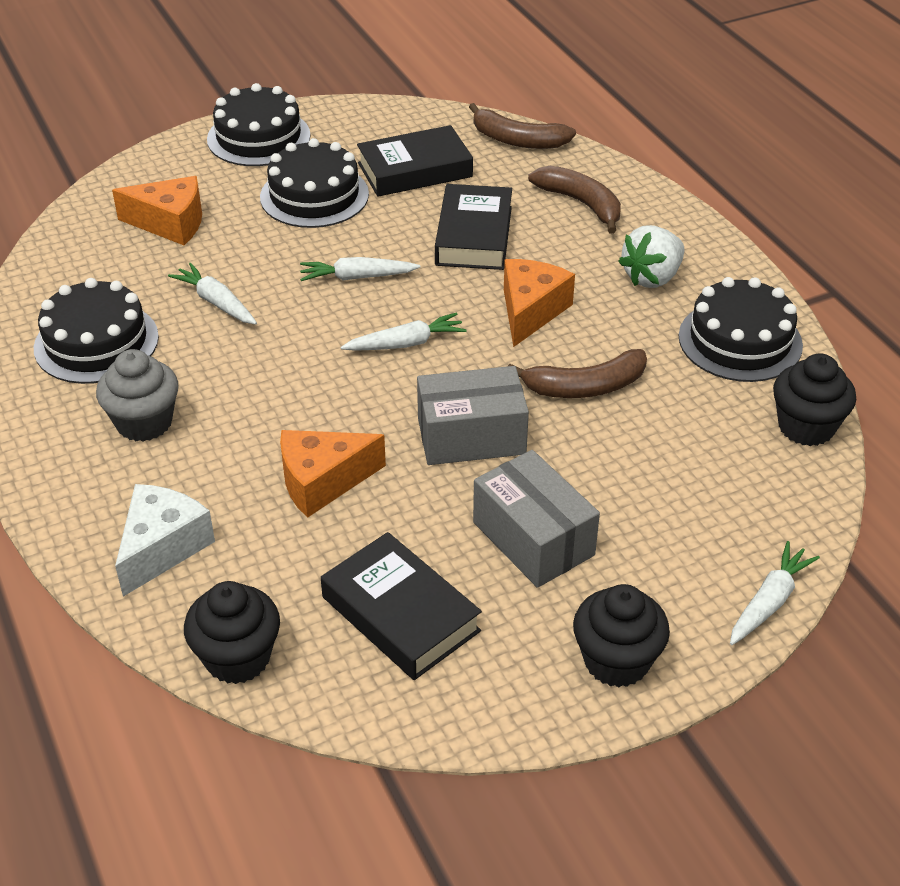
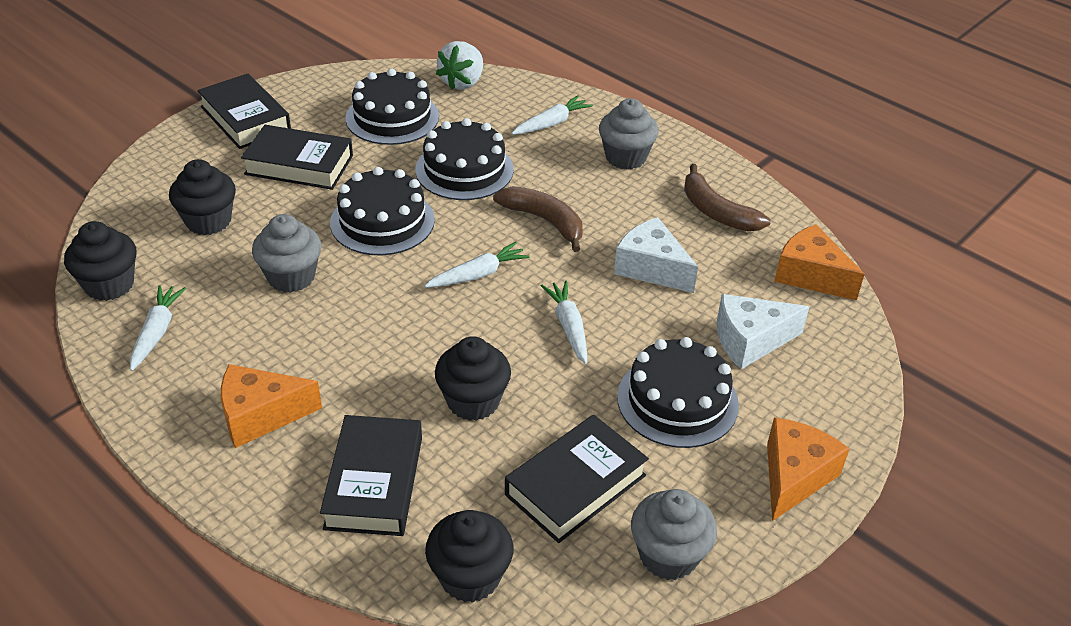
black book: 3 -> 4
black cupcake: 3 -> 4
brown banana: 3 -> 2
grey box: 2 -> 0
grey cupcake: 1 -> 3
white cheese: 1 -> 2

